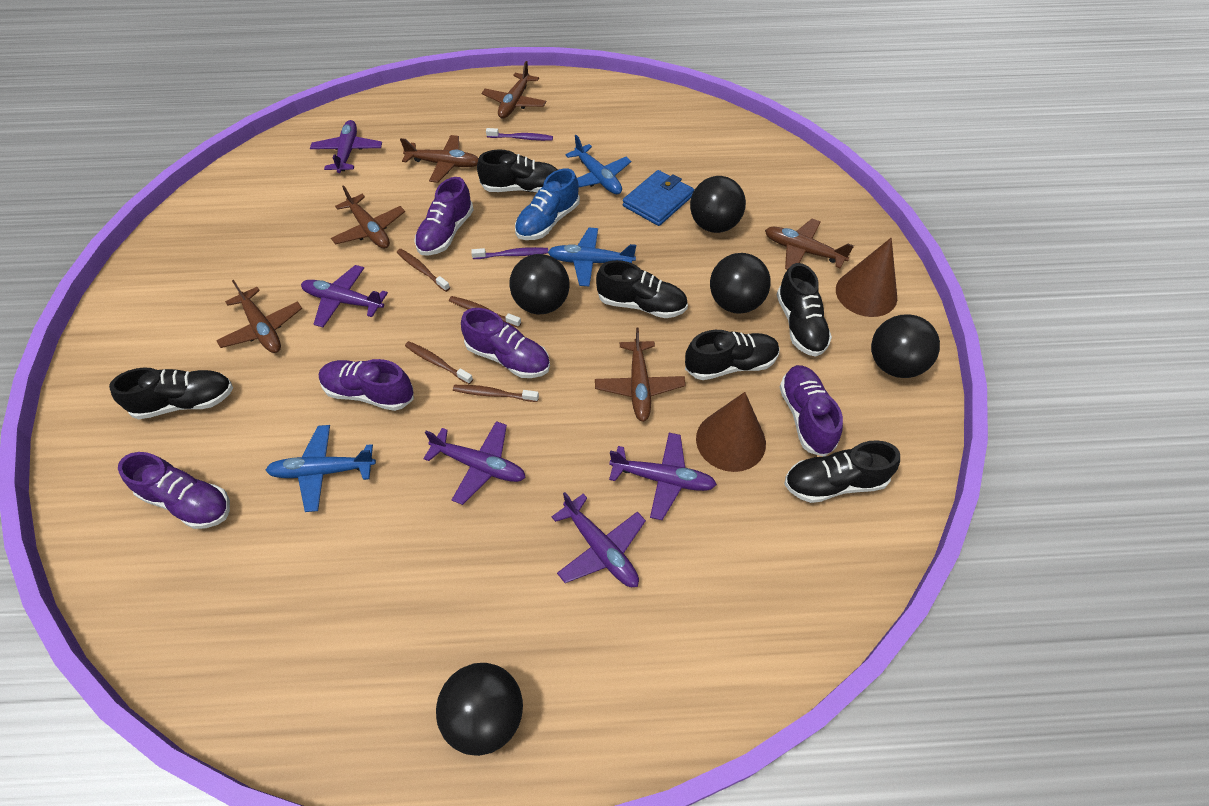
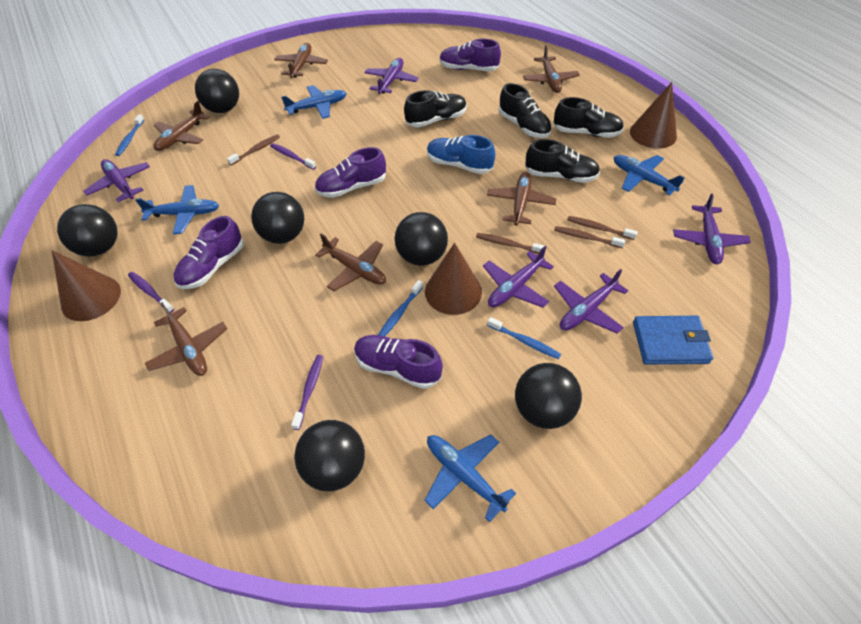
black ball: 5 -> 6
black shoe: 6 -> 4
blue plane: 3 -> 4
blue toothbrush: 0 -> 3
brown cone: 2 -> 3
purple shoe: 5 -> 4
purple toothbrush: 2 -> 3

